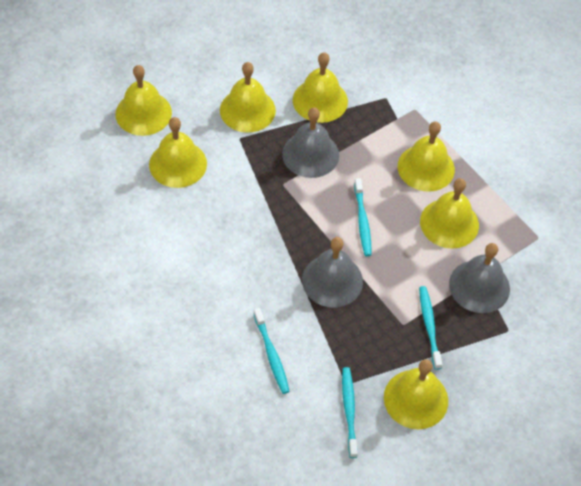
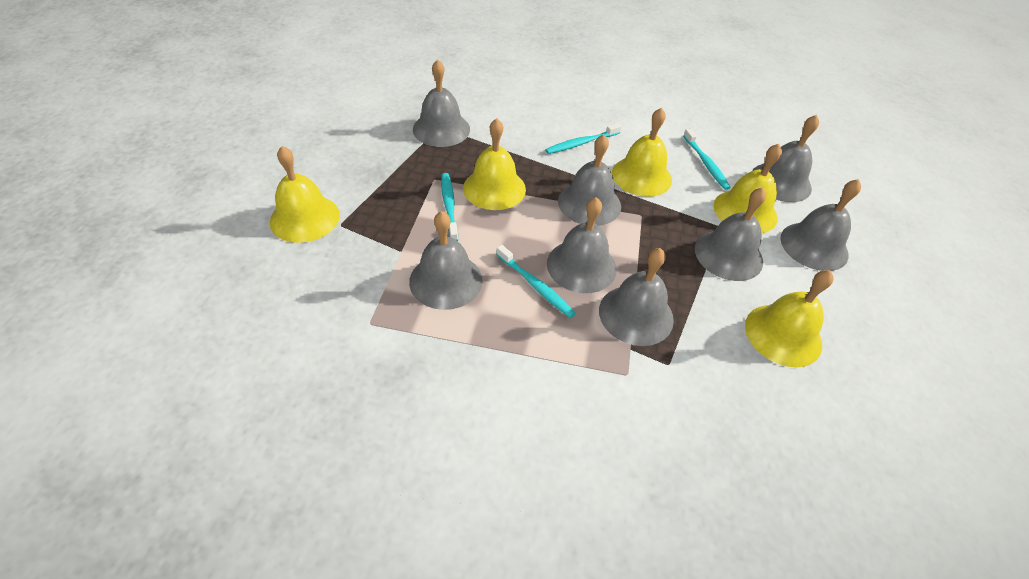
grey bell: 3 -> 8
yellow bell: 7 -> 5

